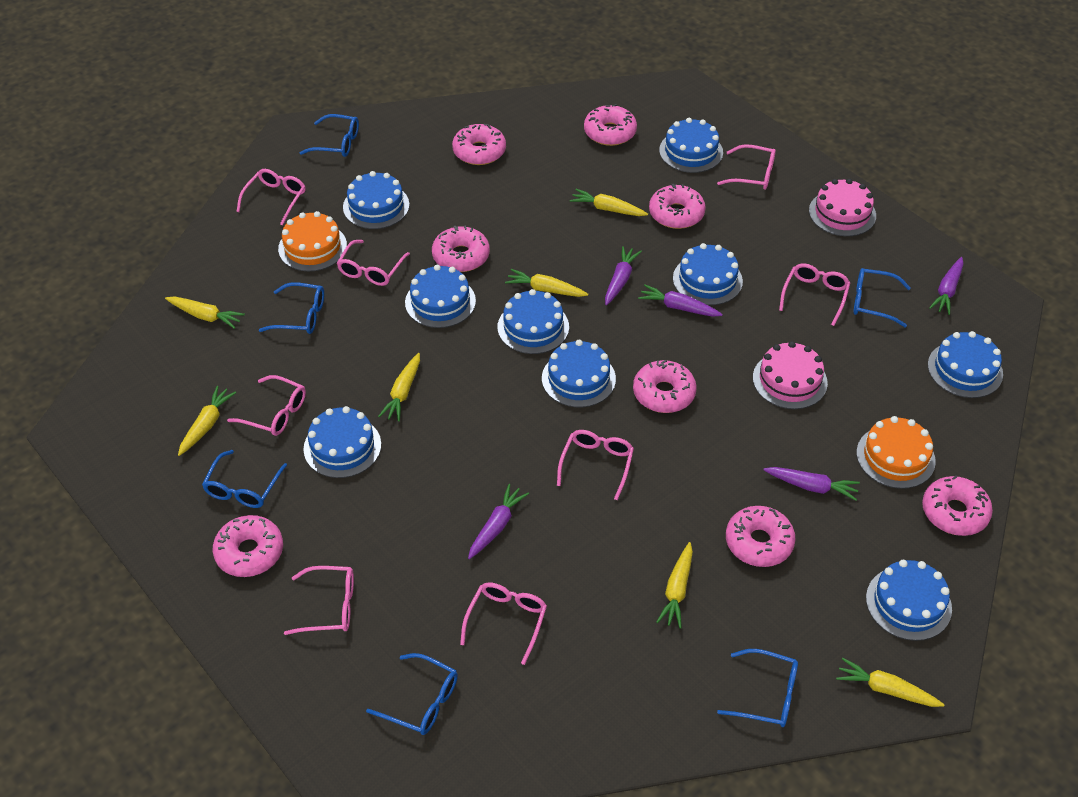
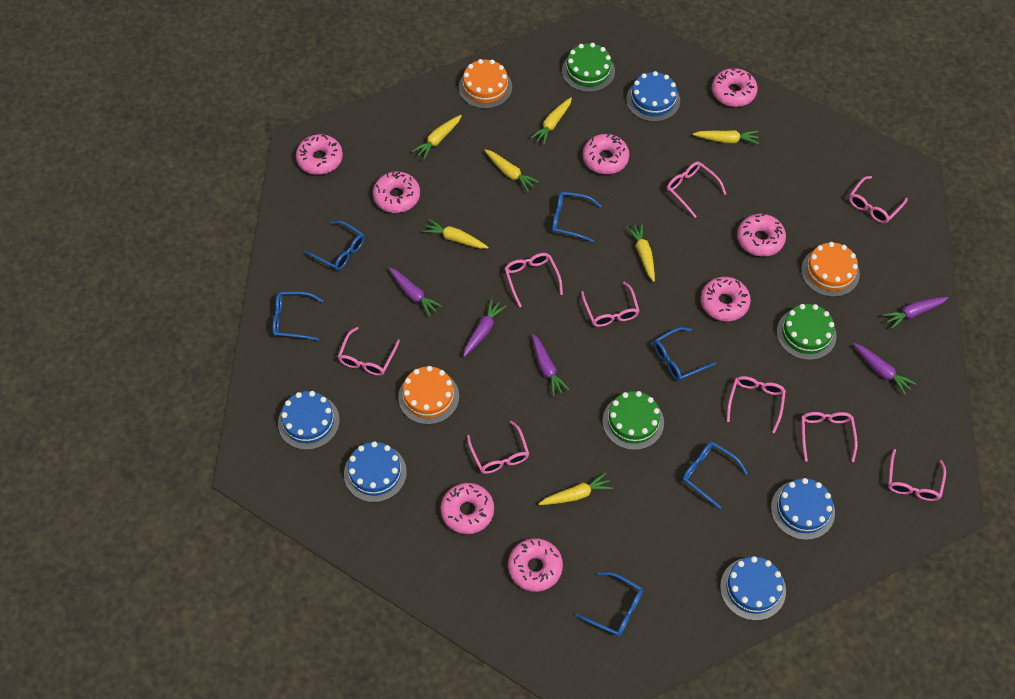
blue cake: 9 -> 5
green cake: 0 -> 3
orange cake: 2 -> 3
pink cake: 2 -> 0
pink glasses: 8 -> 9

